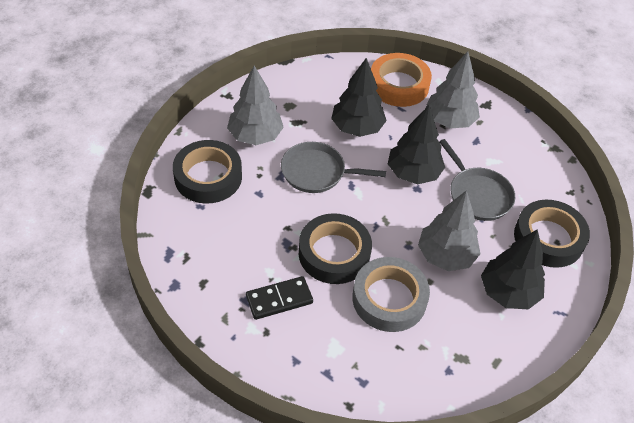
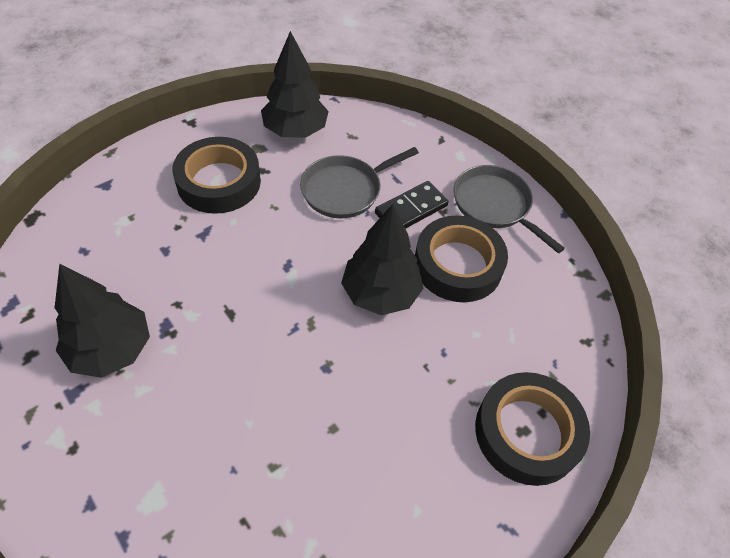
grey tape: 1 -> 0
grey tree: 3 -> 0
orange tape: 1 -> 0

